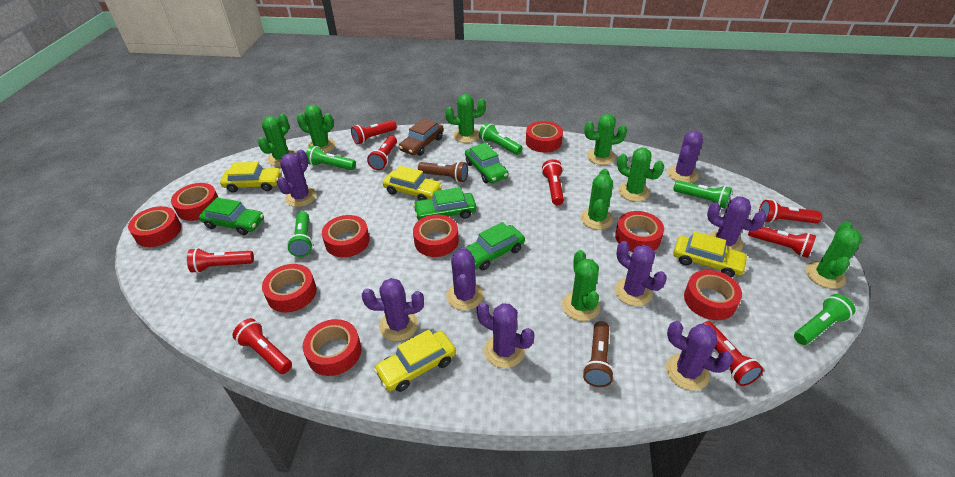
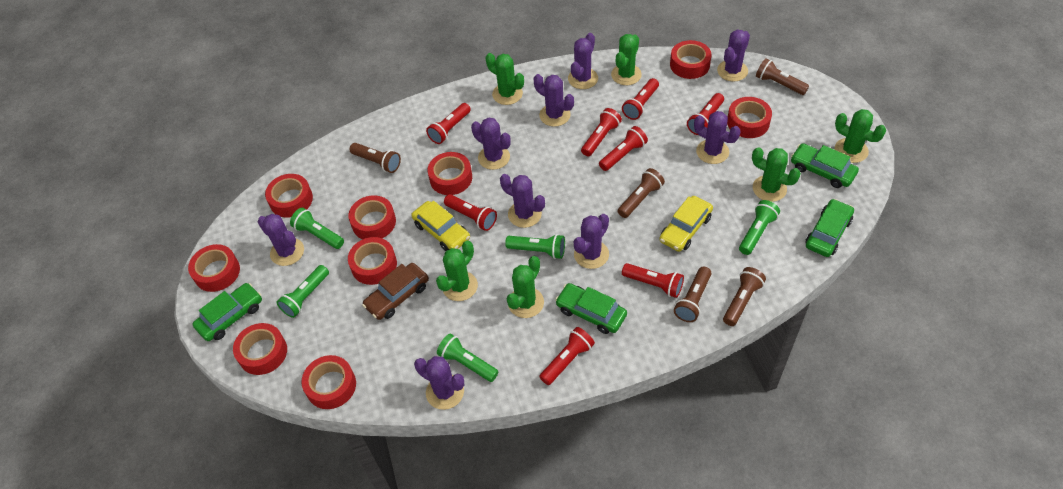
brown flashlight: 2 -> 5
green cactus: 8 -> 6
purple cactus: 8 -> 9
yellow car: 4 -> 2

